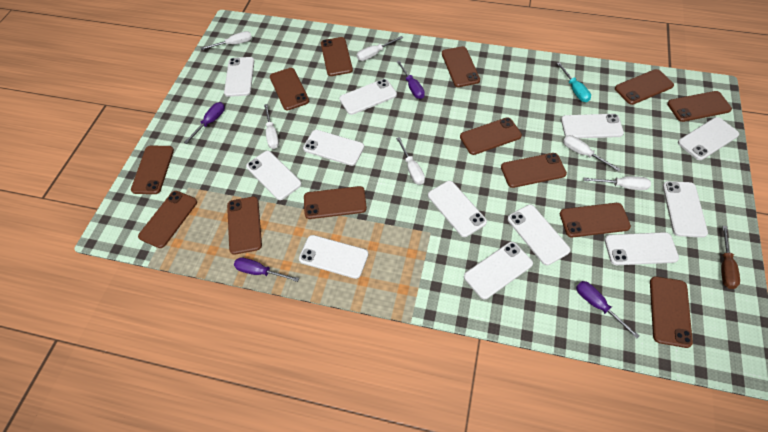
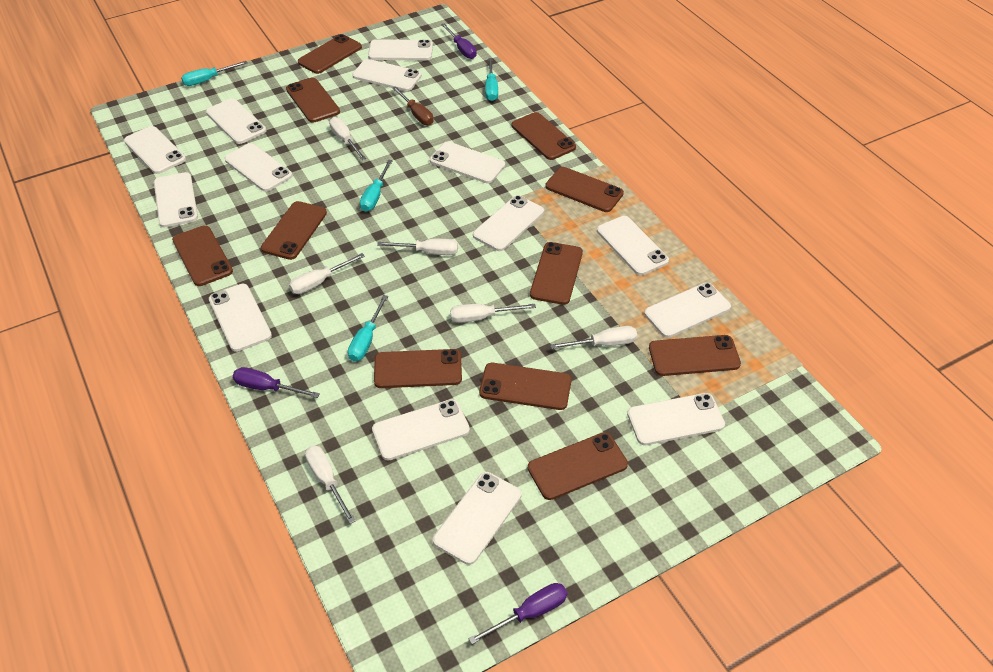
brown phone: 13 -> 11
purple screwdriver: 4 -> 3
turquoise screwdriver: 1 -> 4
white phone: 12 -> 14

